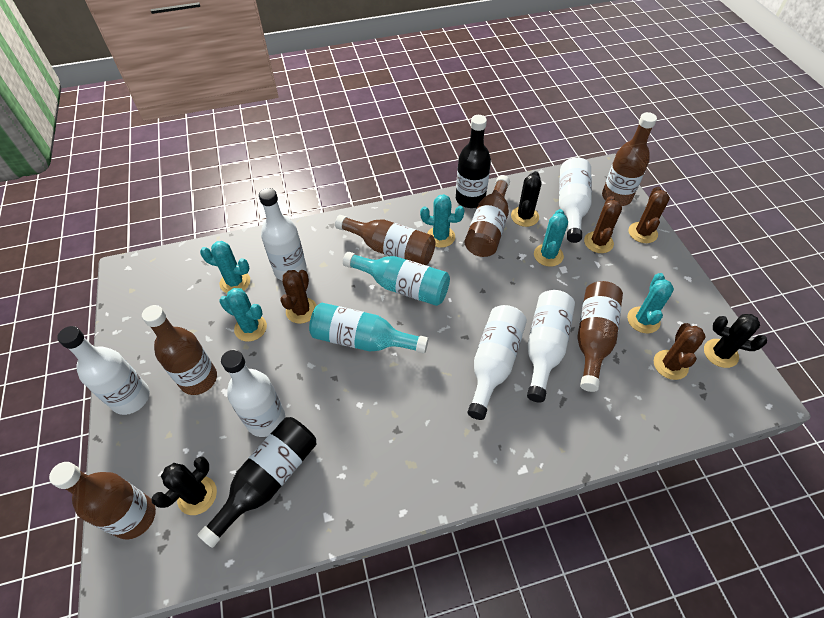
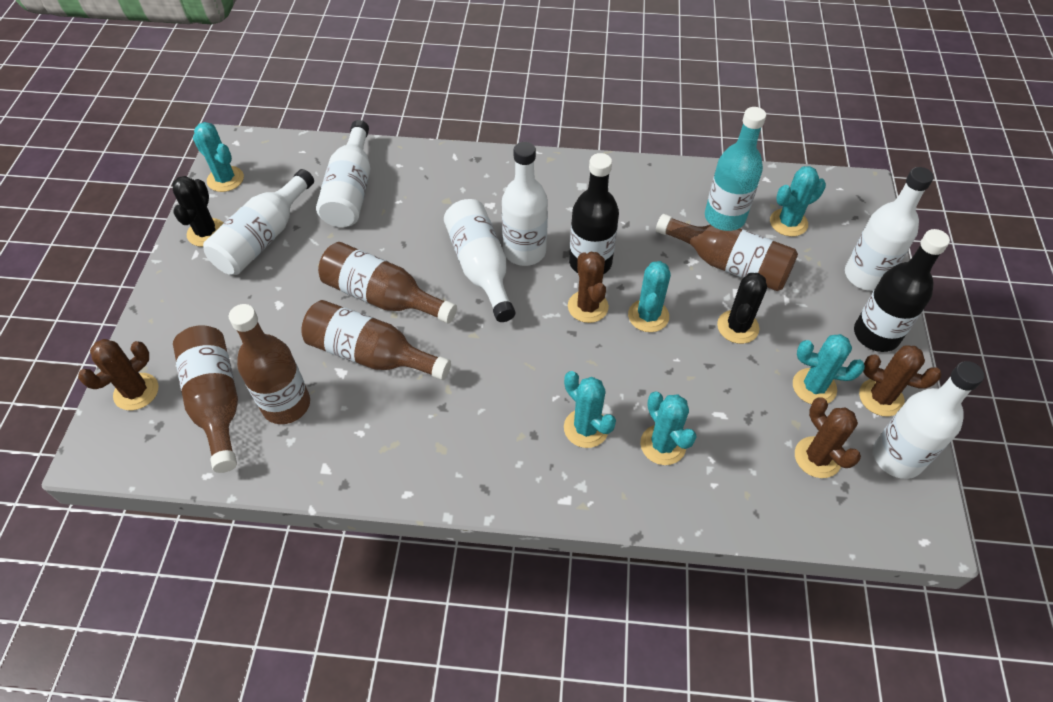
black cactus: 3 -> 2
brown bottle: 6 -> 5
turquoise bottle: 2 -> 1
turquoise cactus: 5 -> 6

